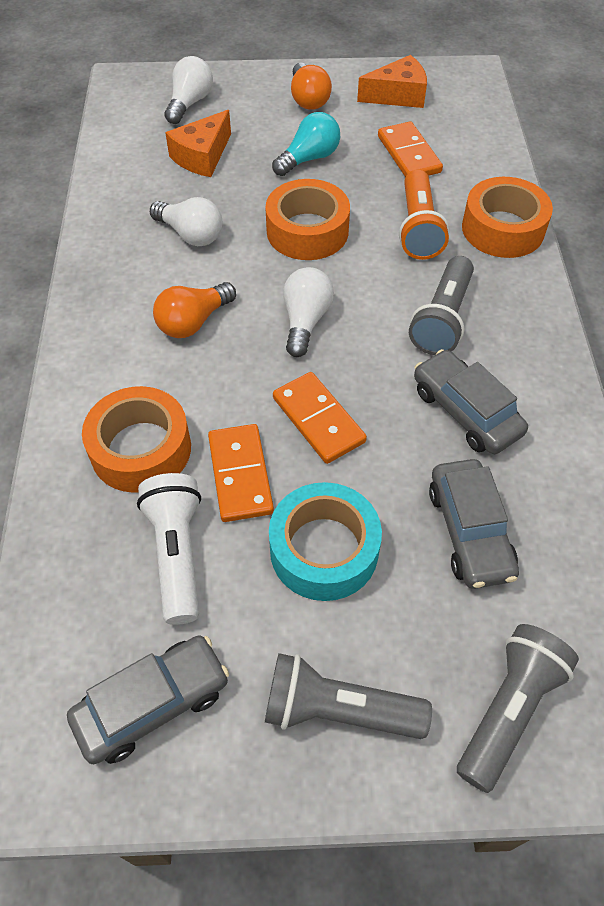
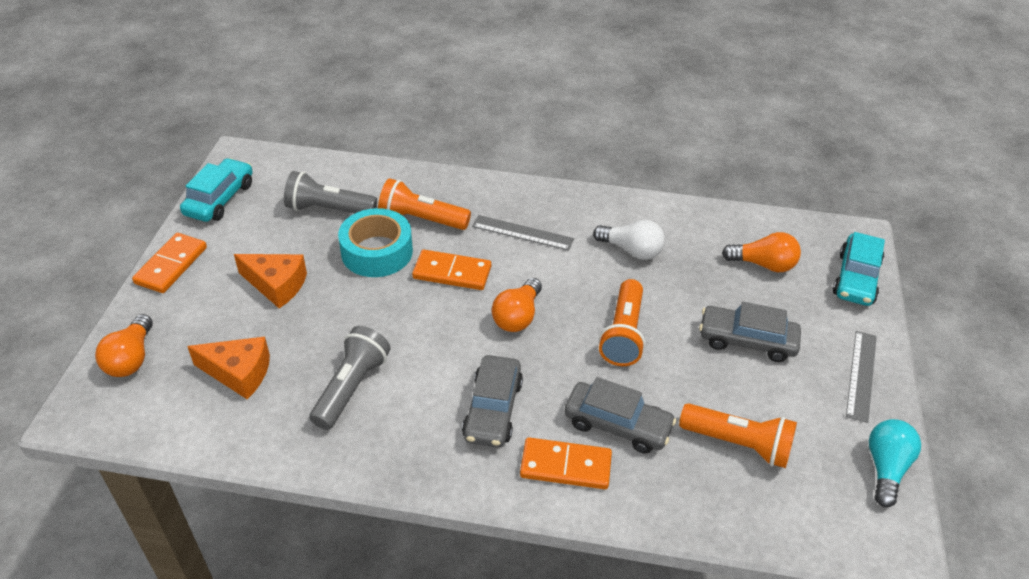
grey flashlight: 3 -> 2
grey ruler: 0 -> 2
orange flashlight: 1 -> 3
orange light bulb: 2 -> 3
orange tape: 3 -> 0
turquoise car: 0 -> 2
white flashlight: 1 -> 0
white light bulb: 3 -> 1

